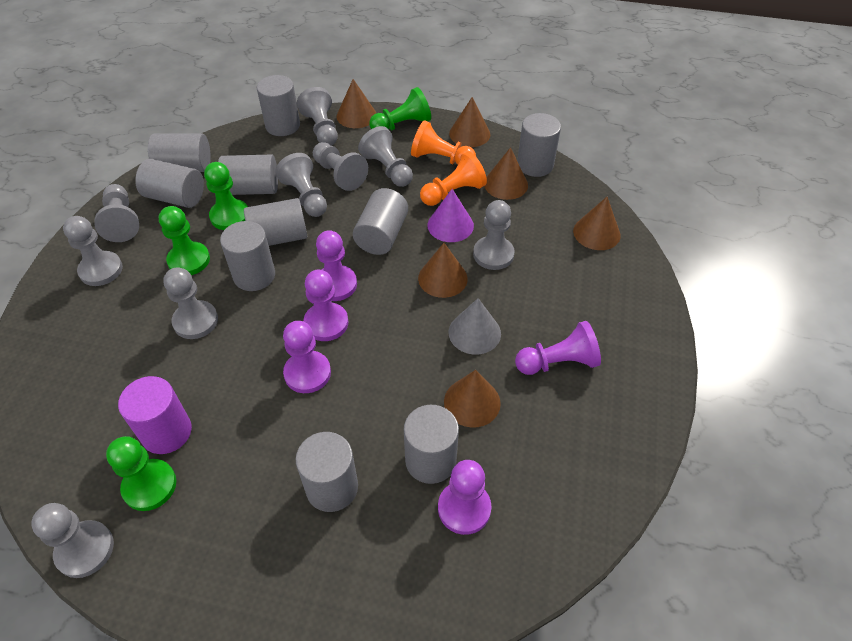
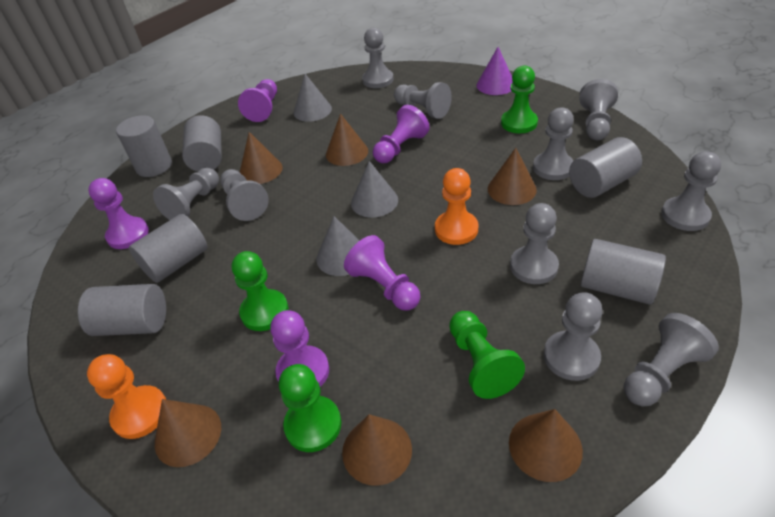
grey cone: 1 -> 3
grey cylinder: 10 -> 6
grey pawn: 9 -> 10
purple cylinder: 1 -> 0

